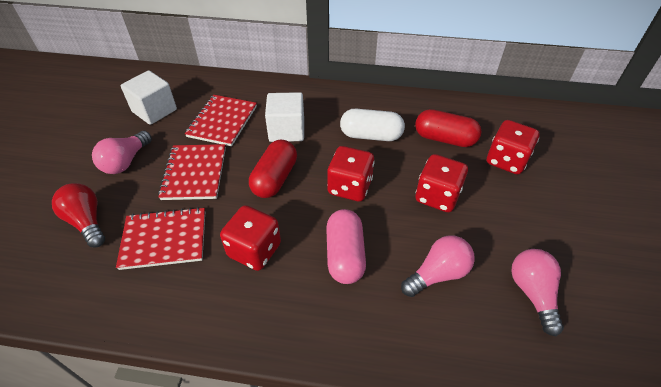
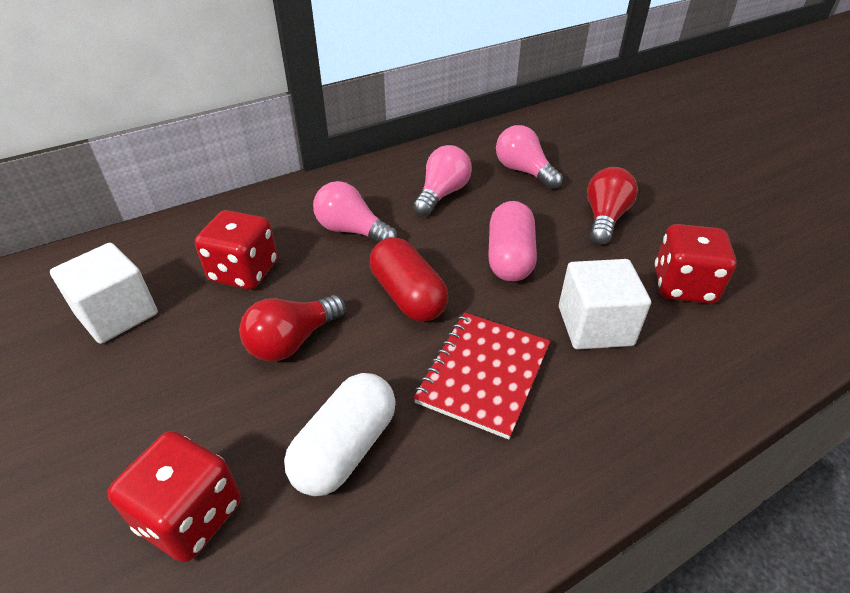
red capsule: 2 -> 1
red dice: 4 -> 3
red light bulb: 1 -> 2
red notebook: 3 -> 1

